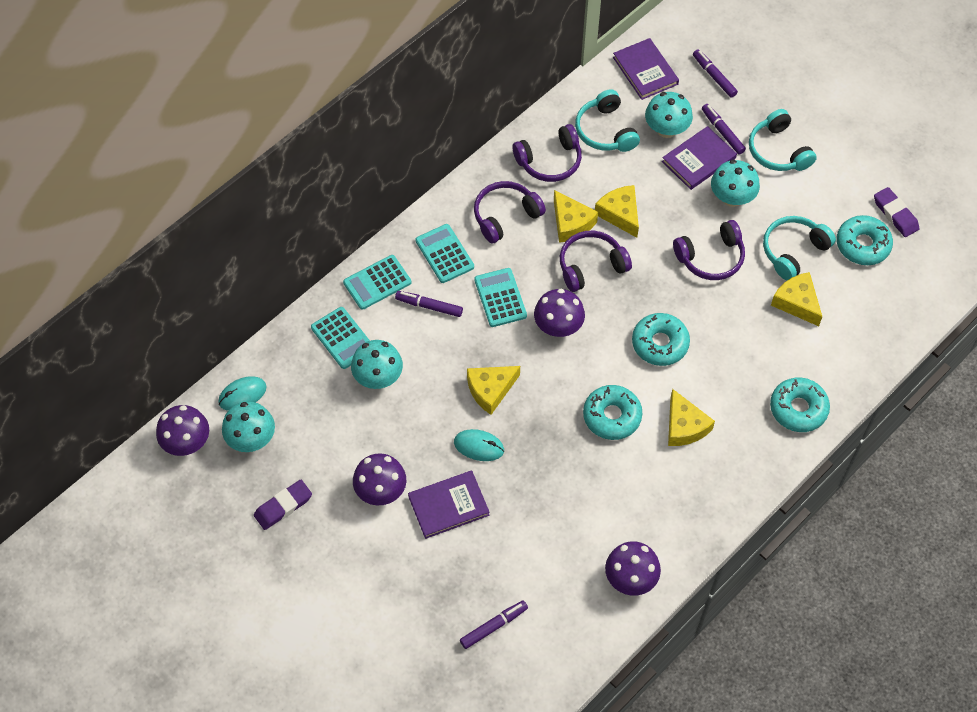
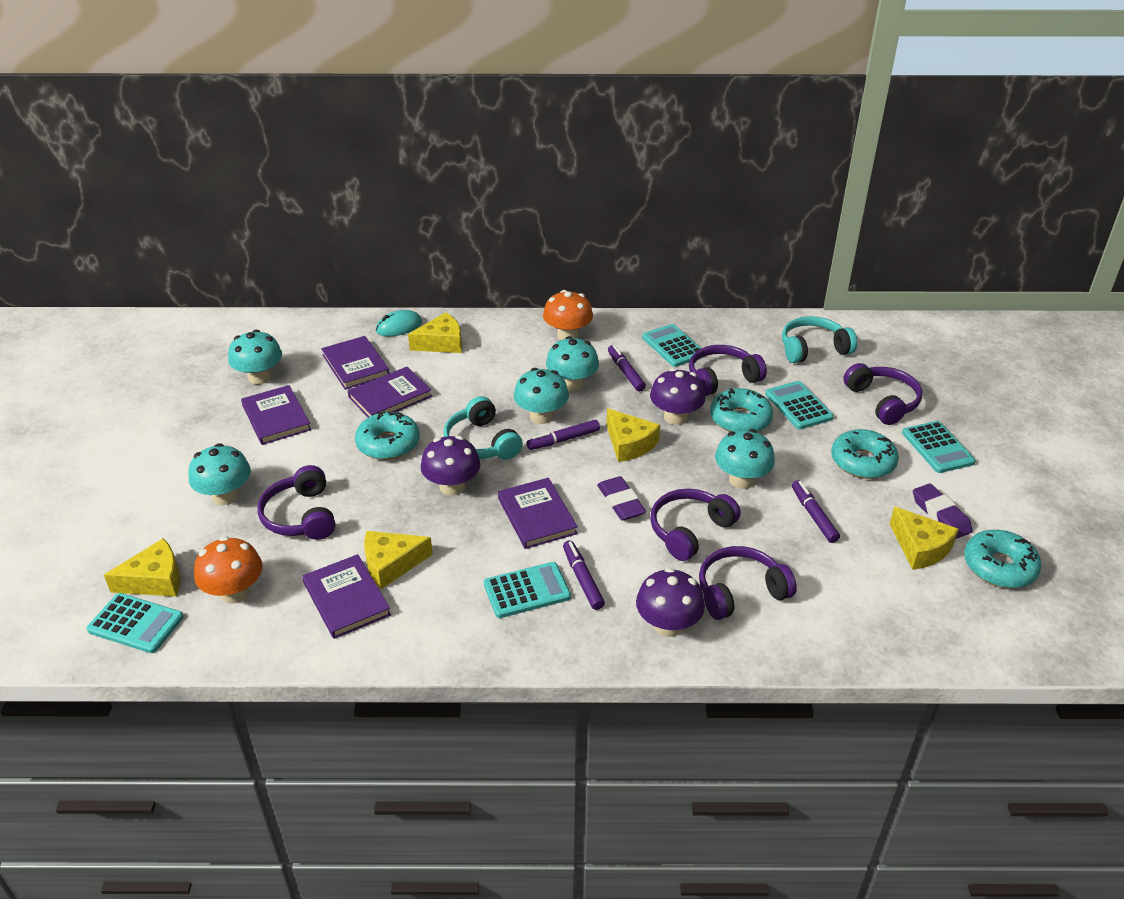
orange mushroom: 0 -> 2
purple book: 3 -> 5
purple headphones: 4 -> 5
purple mushroom: 4 -> 3
turquoise calculator: 4 -> 5
turquoise headphones: 3 -> 2
turquoise mouse: 2 -> 1
turquoise mushroom: 4 -> 5

